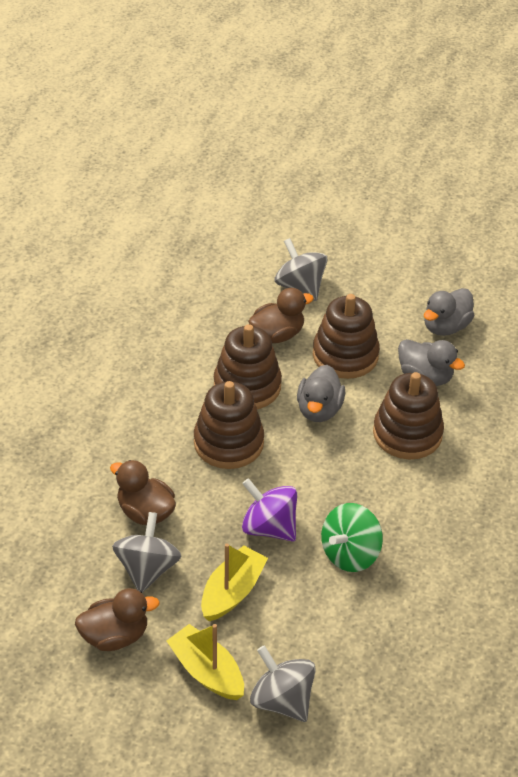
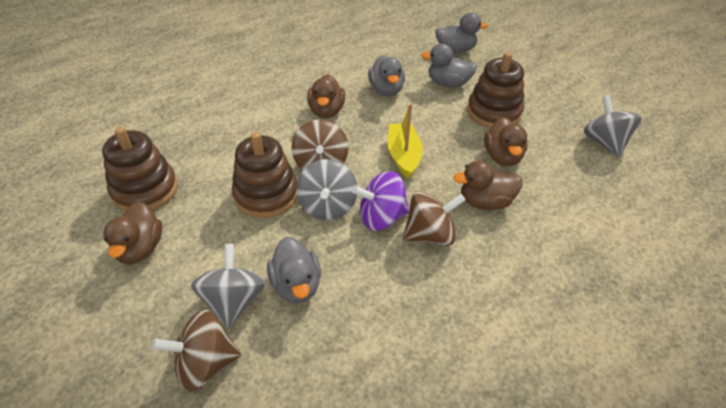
brown duck: 3 -> 4
brown spinning top: 0 -> 3
brown stacking toy: 4 -> 3
green spinning top: 1 -> 0
grey duck: 3 -> 4
yellow boat: 2 -> 1

